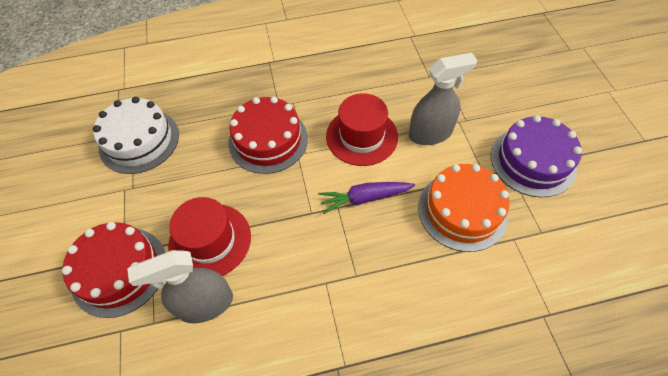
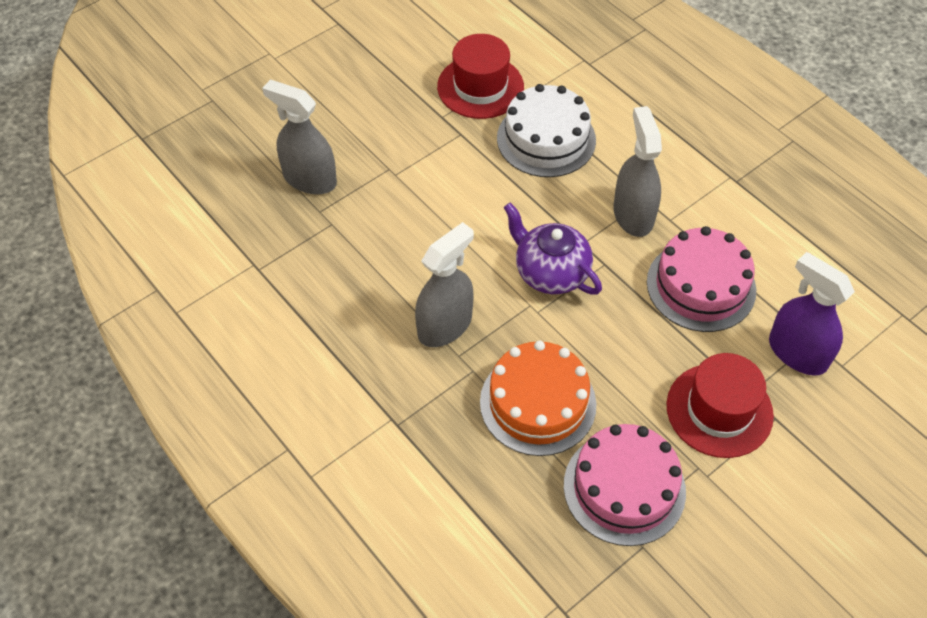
grey spray bottle: 2 -> 3
pink cake: 0 -> 2
purple cake: 1 -> 0
purple carrot: 1 -> 0
purple spray bottle: 0 -> 1
purple teapot: 0 -> 1
red cake: 2 -> 0

